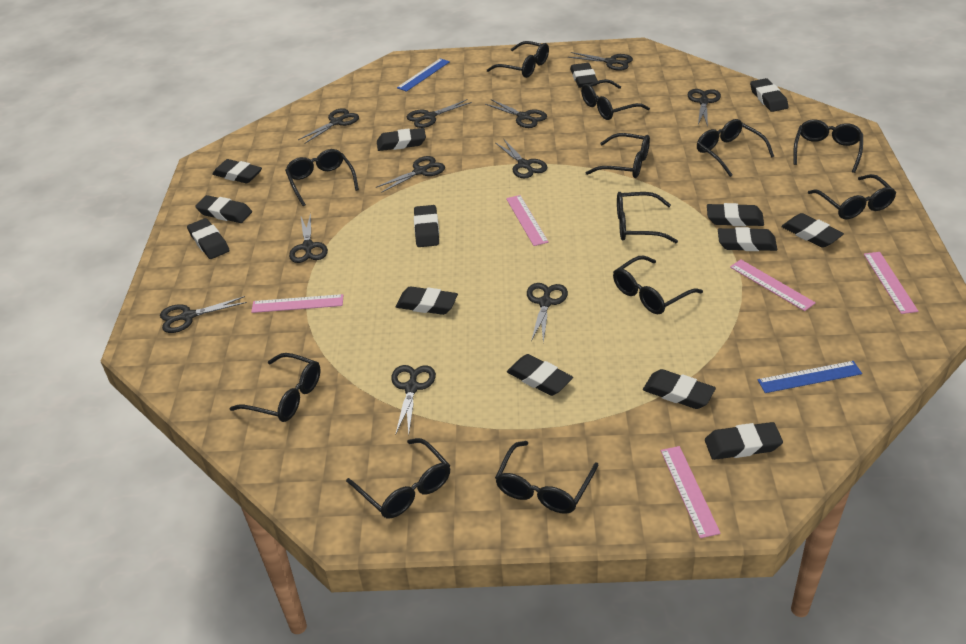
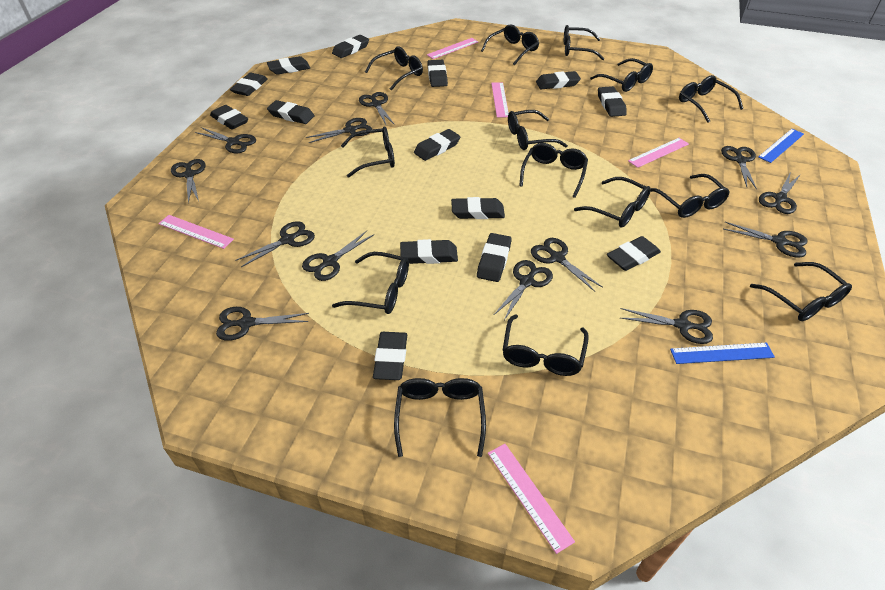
black glasses: 12 -> 14
black scissors: 11 -> 13

